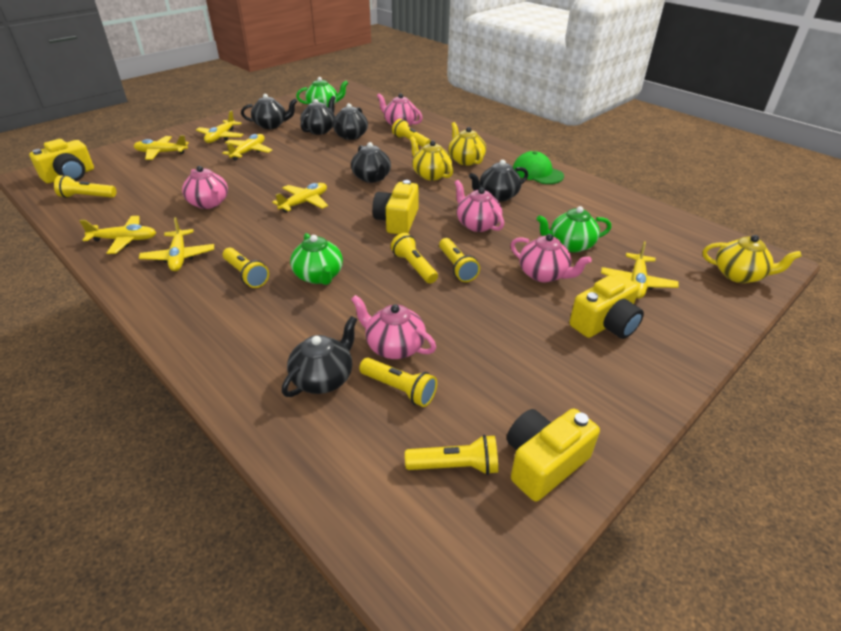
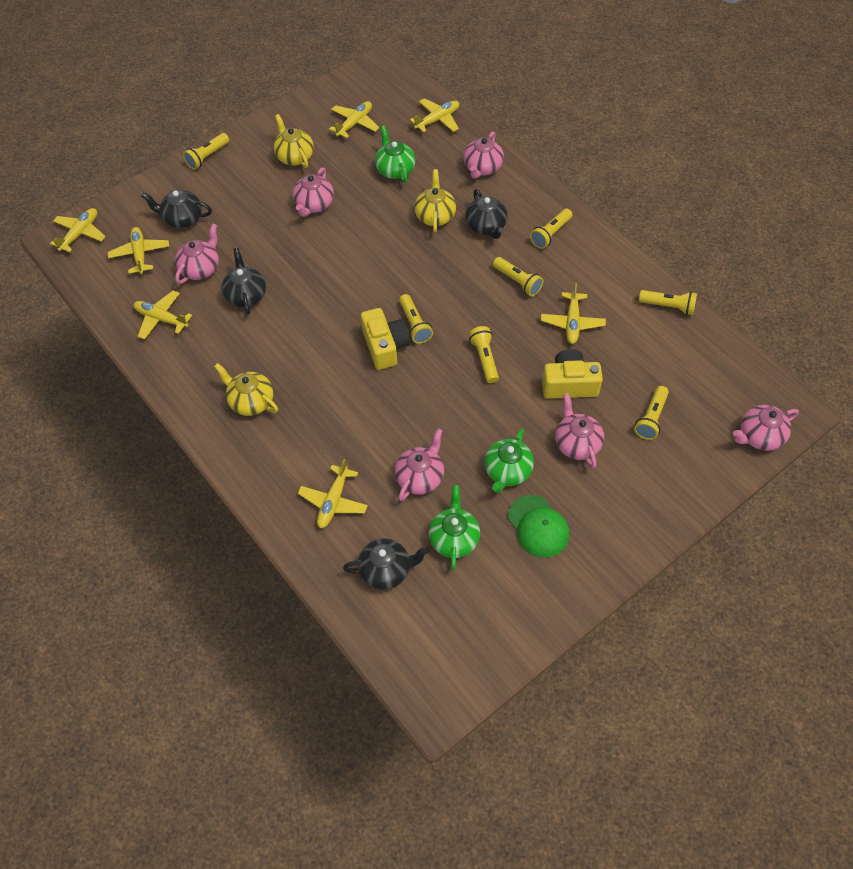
black teapot: 6 -> 4
pink teapot: 5 -> 6
yellow camera: 4 -> 2

